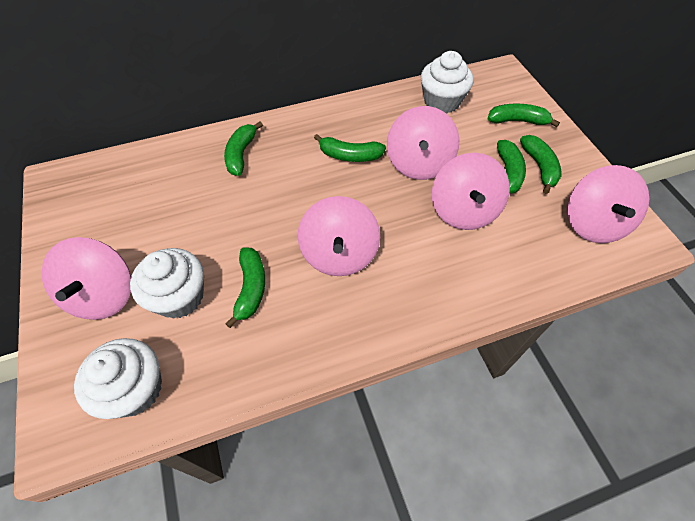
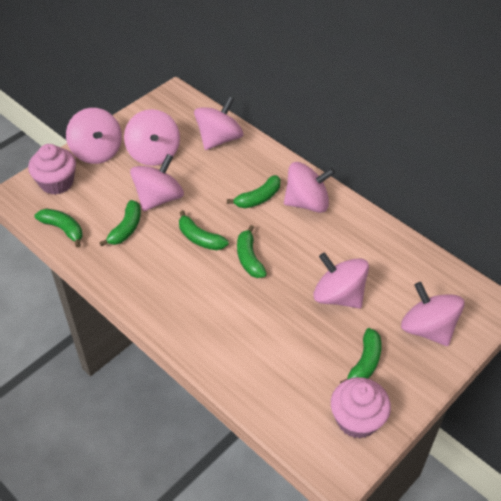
pink cupcake: 0 -> 2
pink spinning top: 5 -> 7
white cupcake: 3 -> 0

